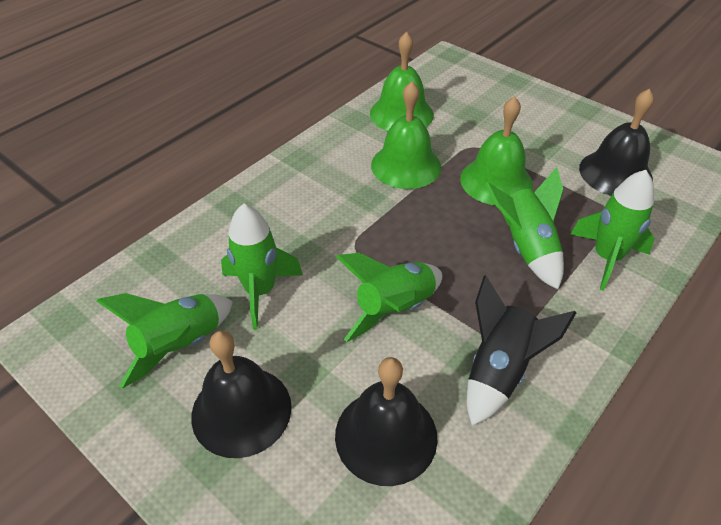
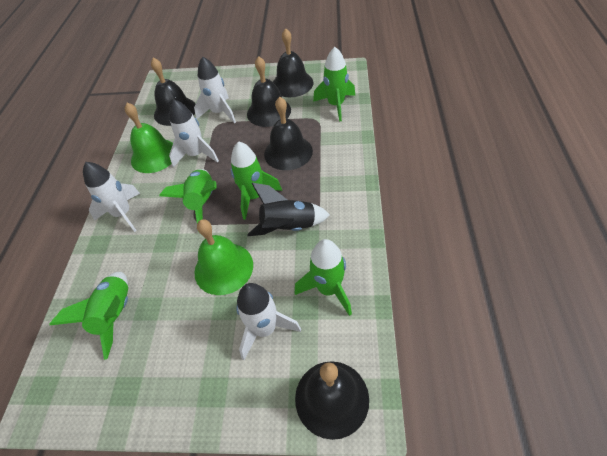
black bell: 3 -> 5
green bell: 3 -> 2
white rocket: 0 -> 4

